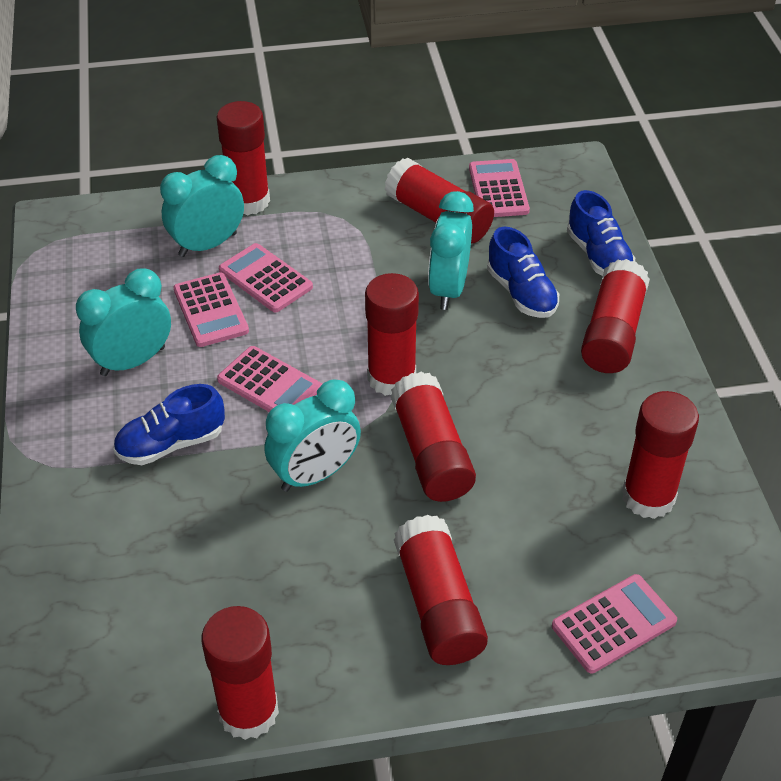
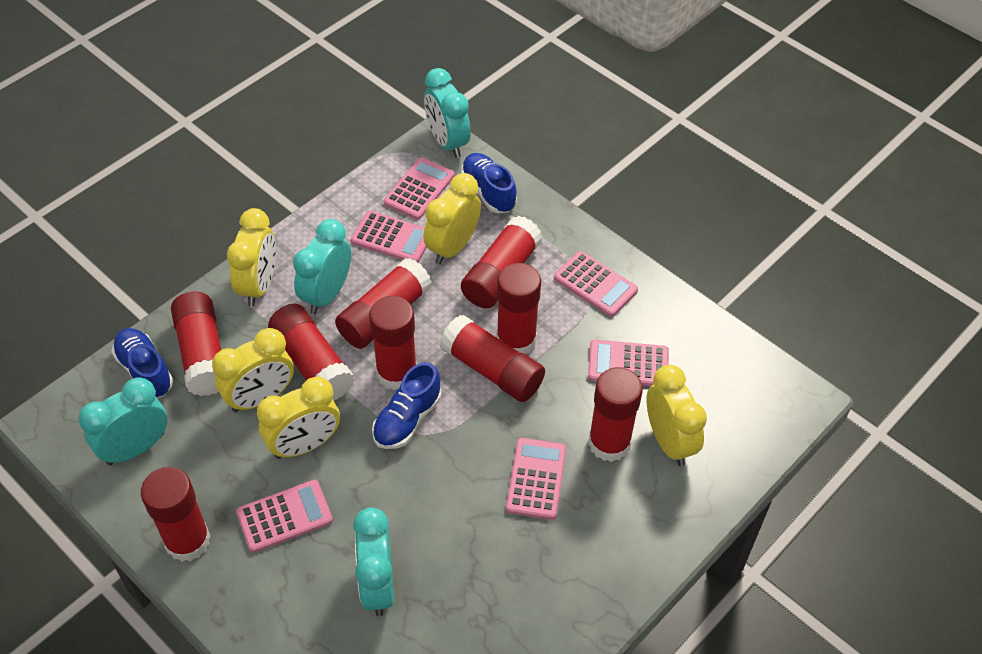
pink calculator: 5 -> 6
red glue stick: 8 -> 9
yellow clock: 0 -> 5

